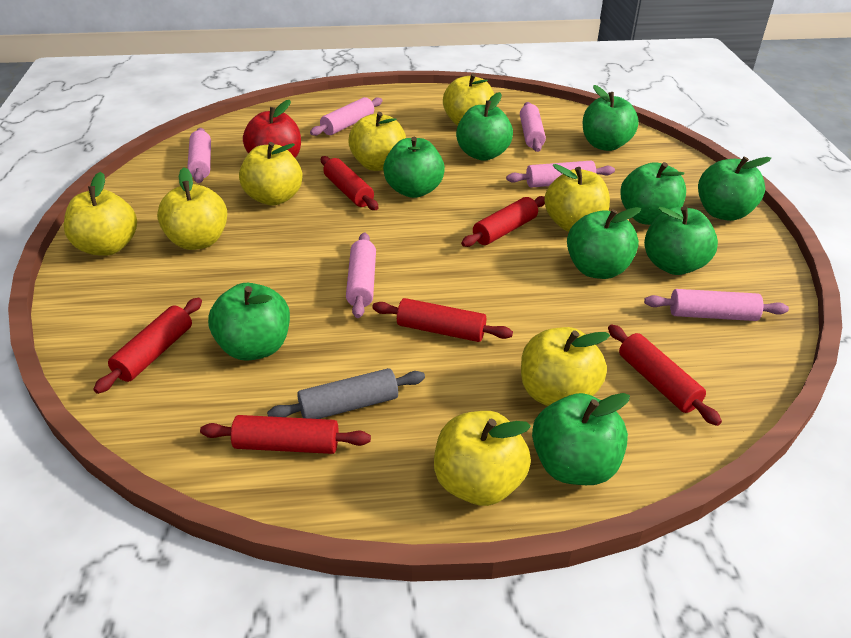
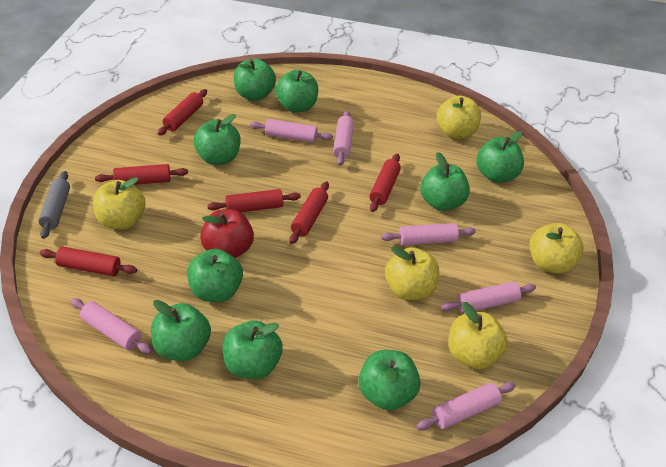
yellow apple: 8 -> 5

